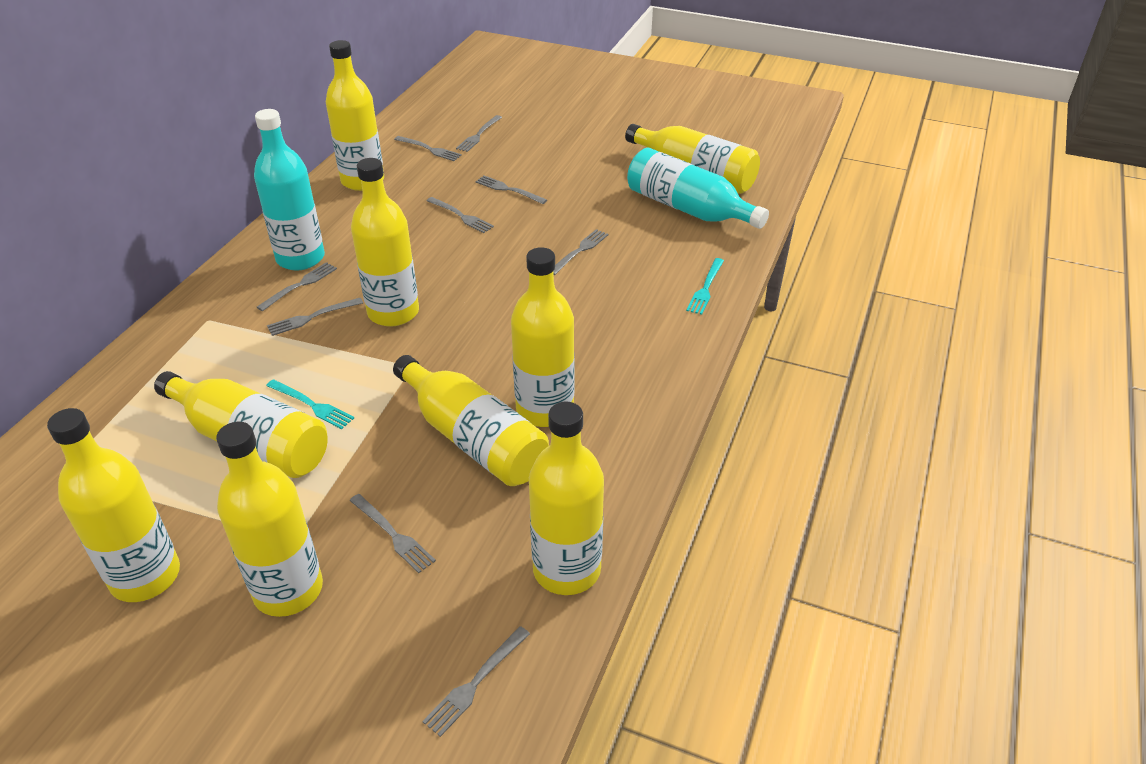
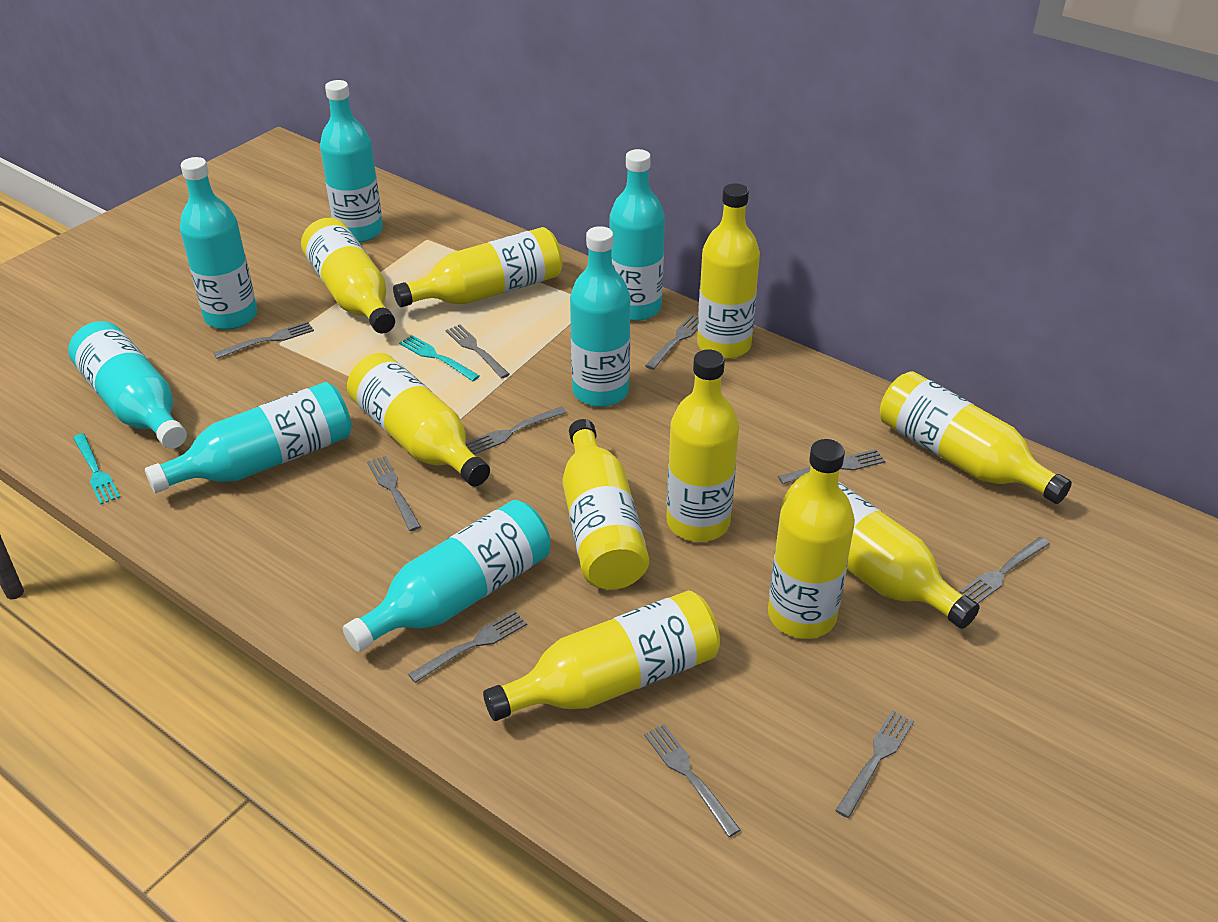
grey fork: 9 -> 10
turquoise bottle: 2 -> 7
yellow bottle: 9 -> 10

